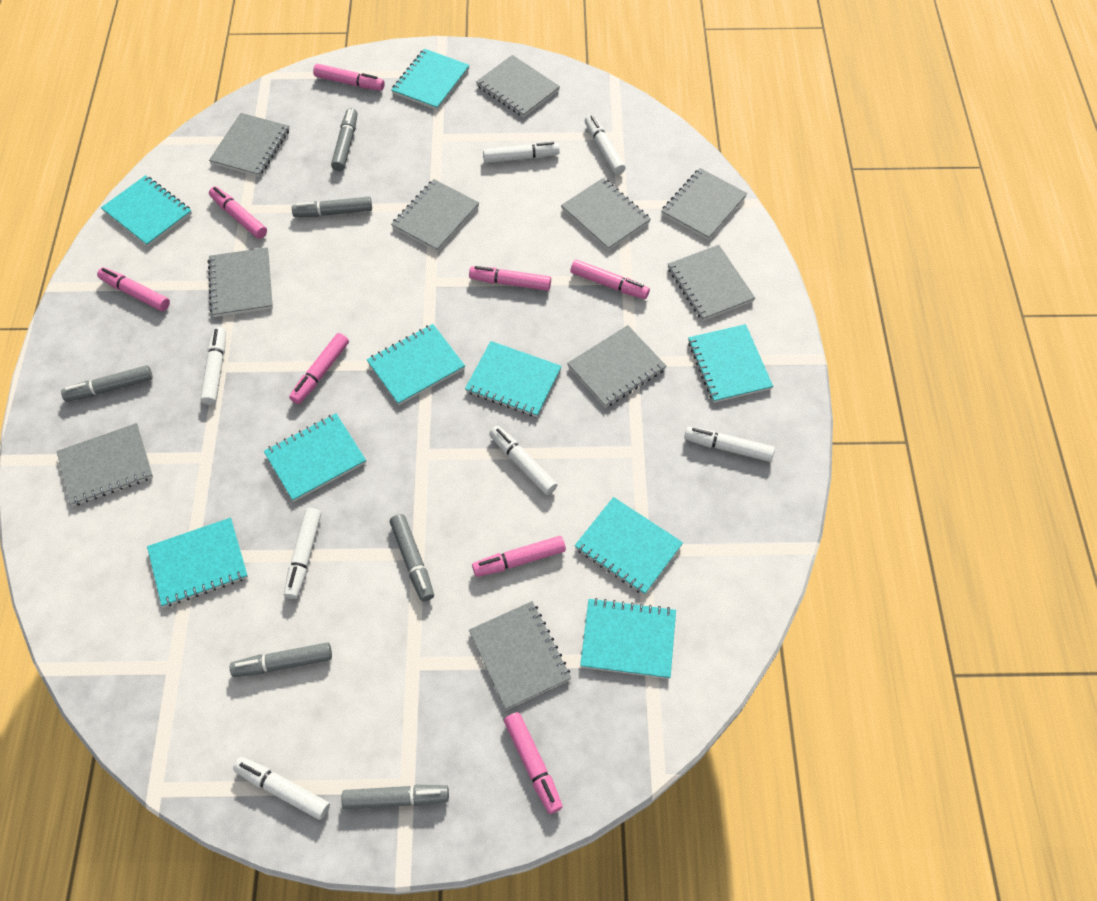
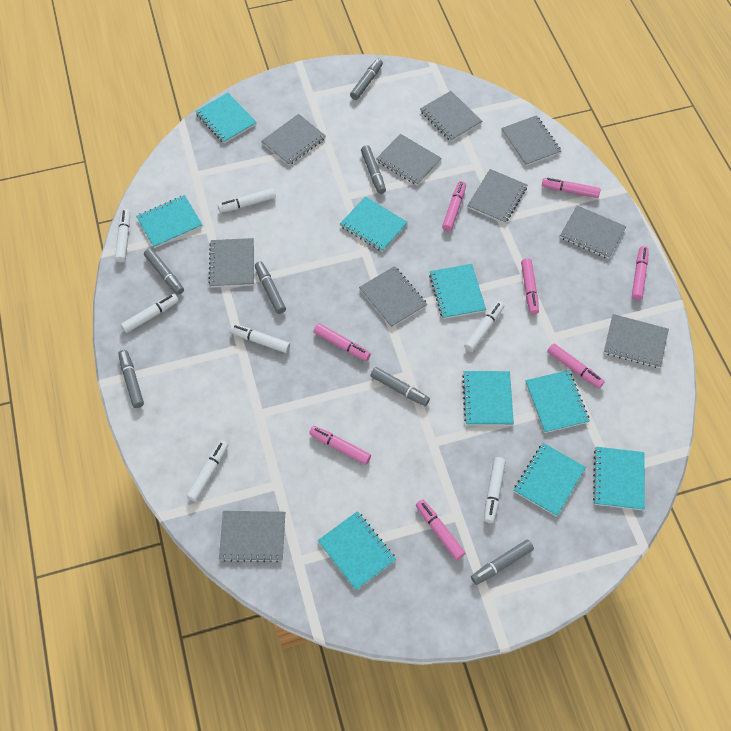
grey marker: 6 -> 7

